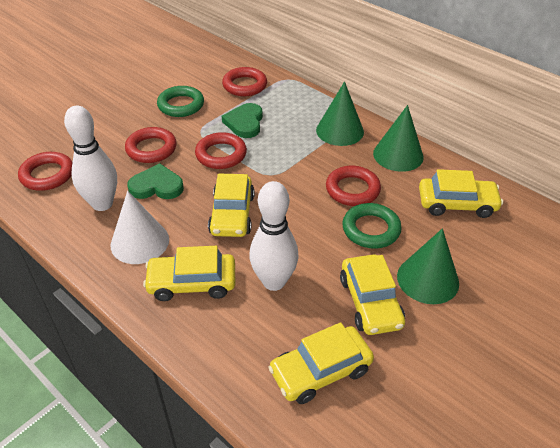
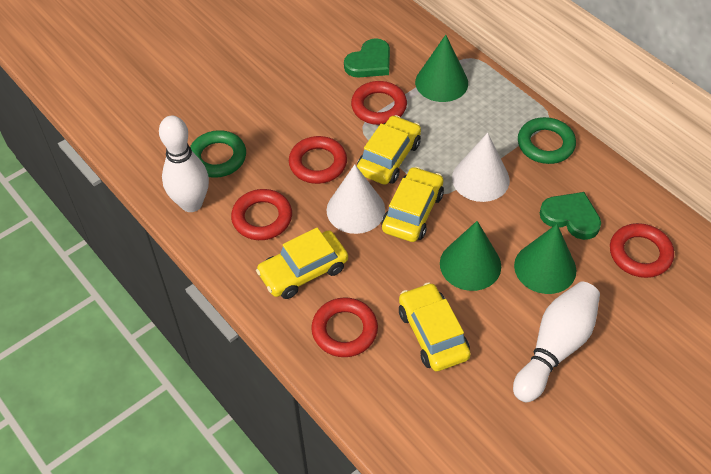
white cone: 1 -> 2
yellow car: 5 -> 4

